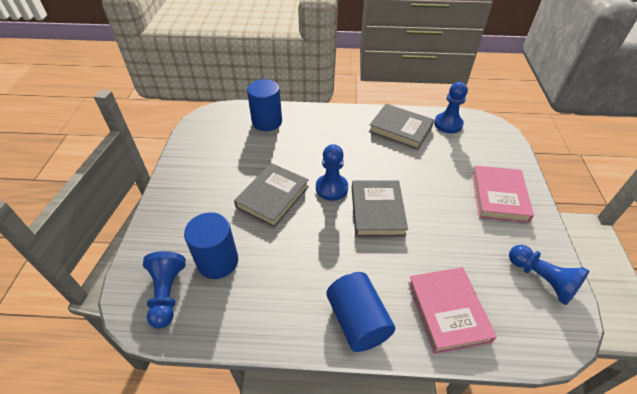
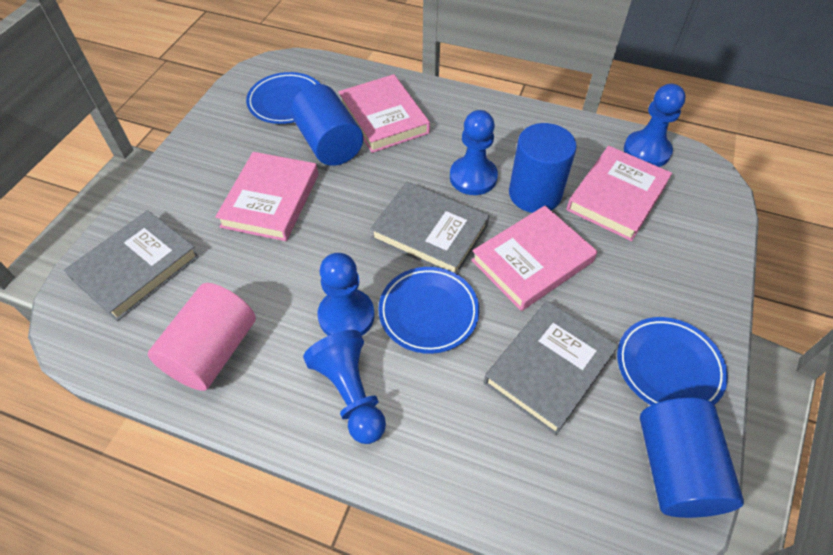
blue plate: 0 -> 3
pink book: 2 -> 4
pink cylinder: 0 -> 1

